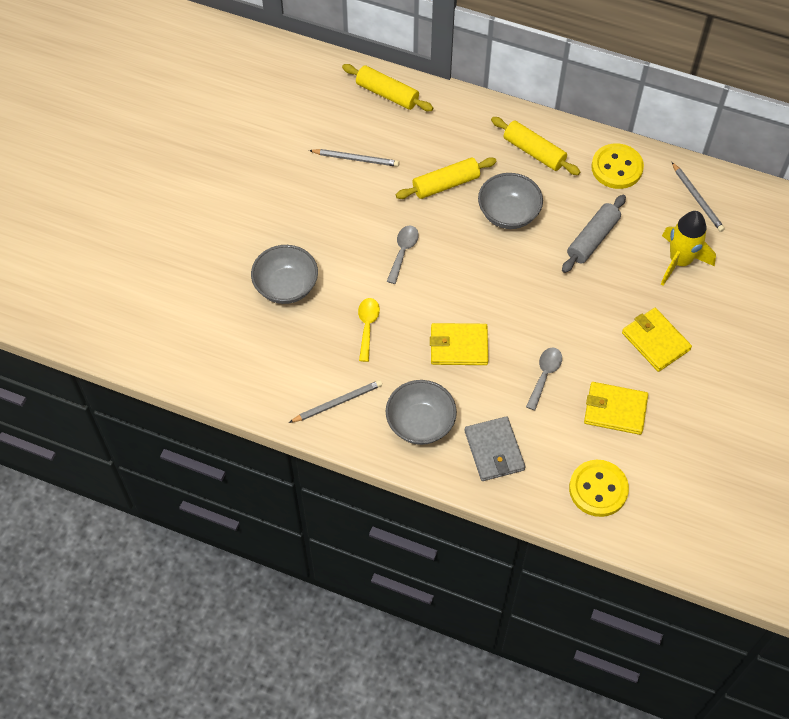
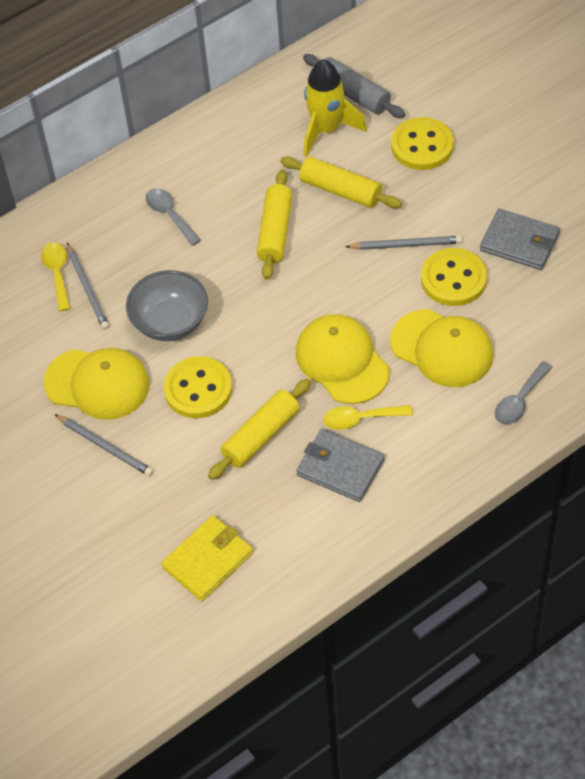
grey bowl: 3 -> 1
grey wallet: 1 -> 2
yellow button: 2 -> 3
yellow cap: 0 -> 3
yellow spoon: 1 -> 2
yellow wallet: 3 -> 1

